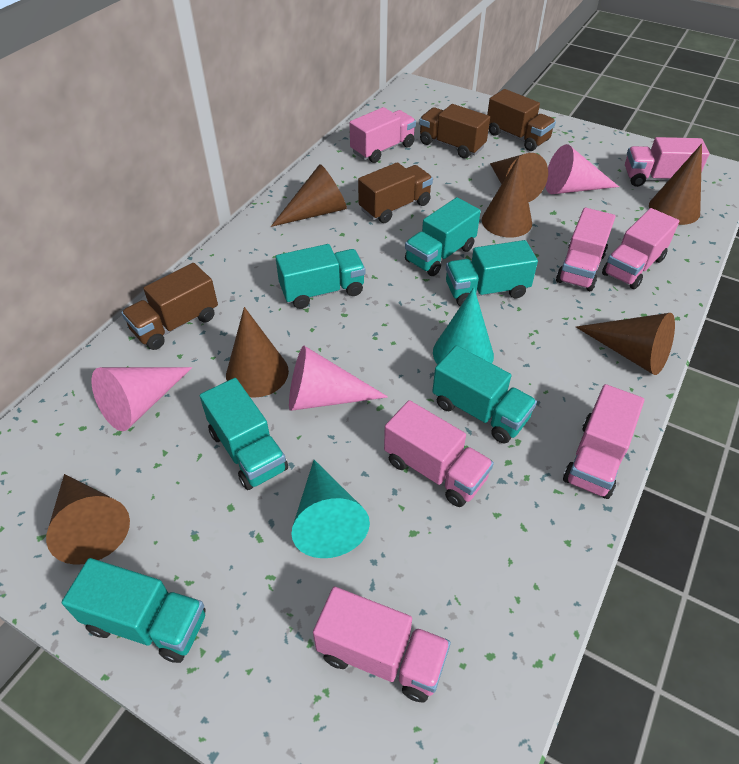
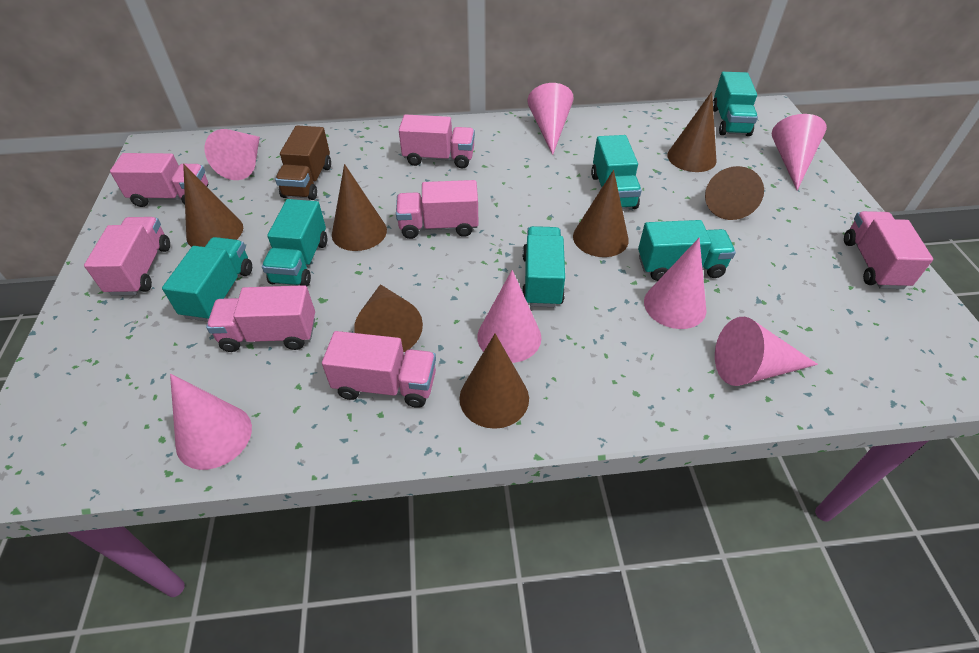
brown truck: 4 -> 1
pink cone: 3 -> 7
turquoise cone: 2 -> 0

